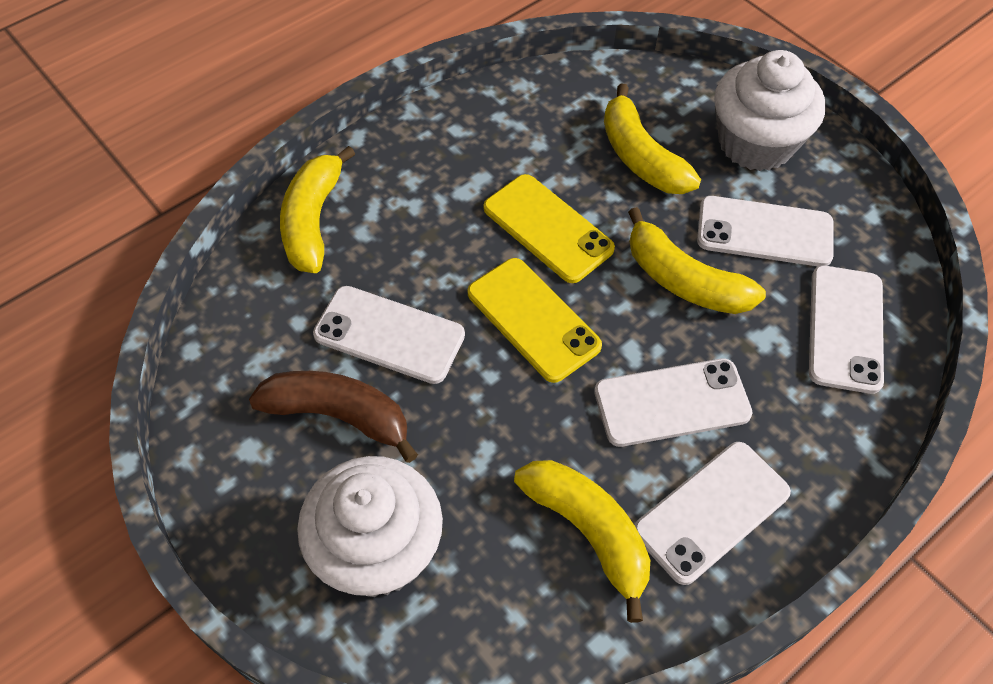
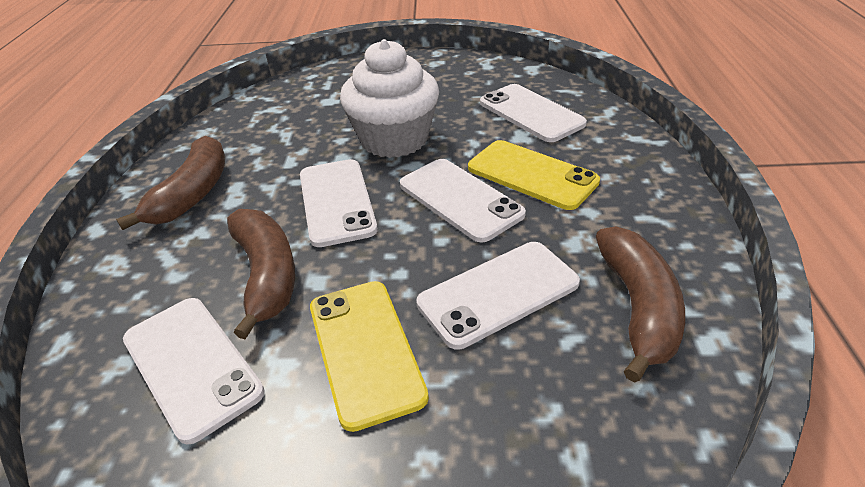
brown banana: 1 -> 3
white cupcake: 2 -> 1
yellow banana: 4 -> 0

